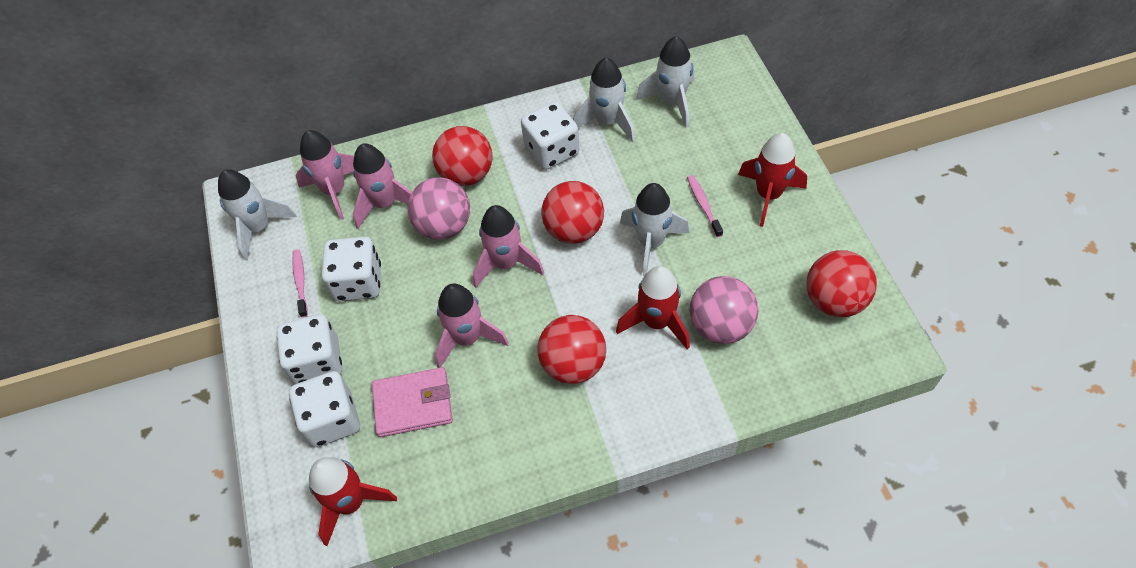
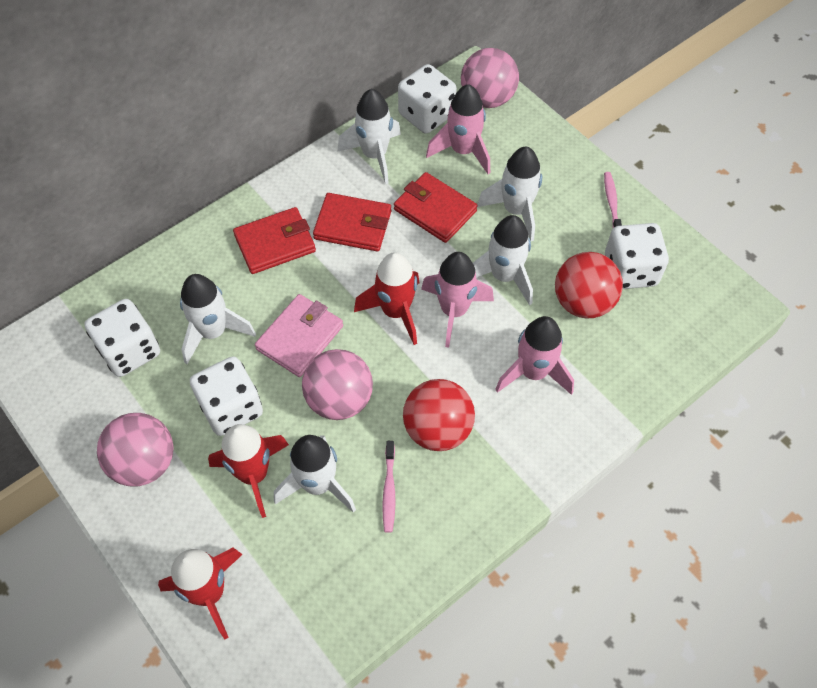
pink ball: 2 -> 3
pink rocket: 4 -> 3
red ball: 4 -> 2
red wallet: 0 -> 3
white rocket: 4 -> 5

